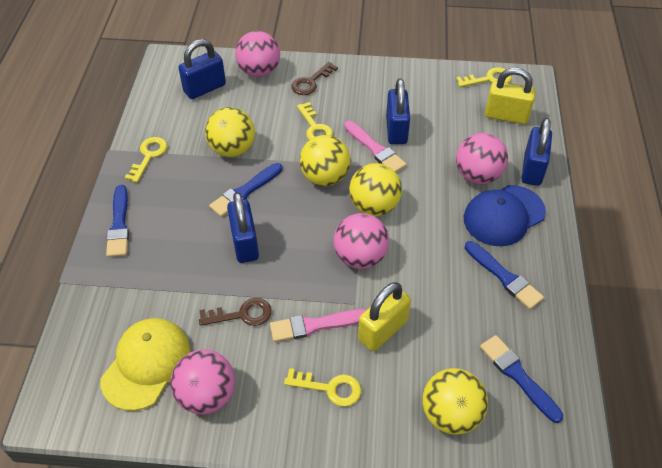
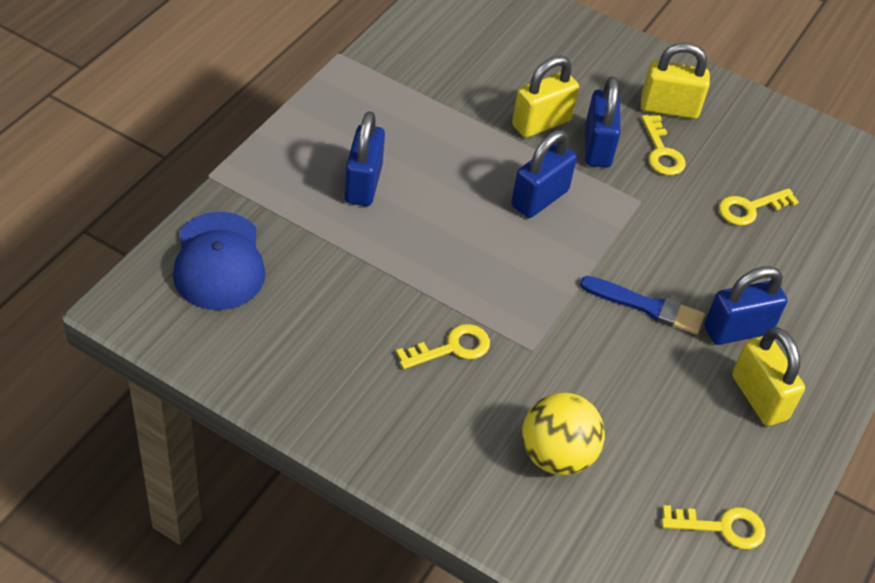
blue brush: 4 -> 1
brown key: 2 -> 0
pink ball: 4 -> 0
pink brush: 2 -> 0
yellow ball: 4 -> 1
yellow cap: 1 -> 0
yellow padlock: 2 -> 3

